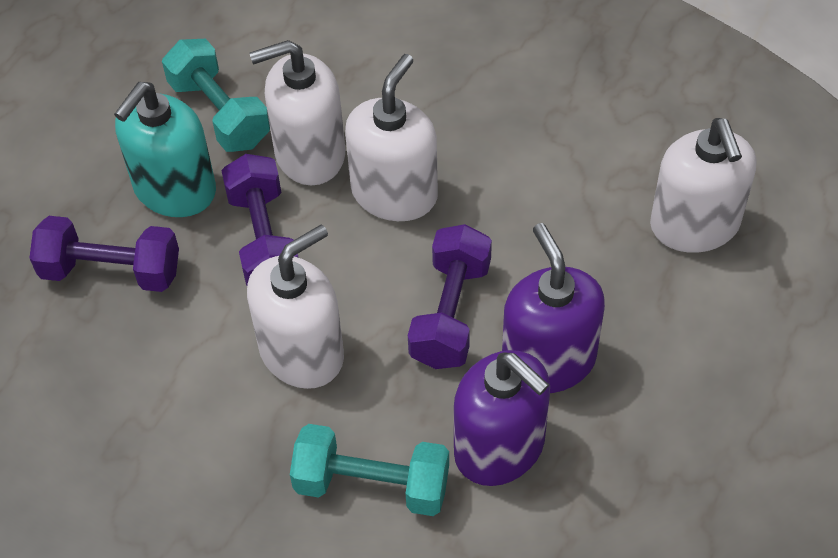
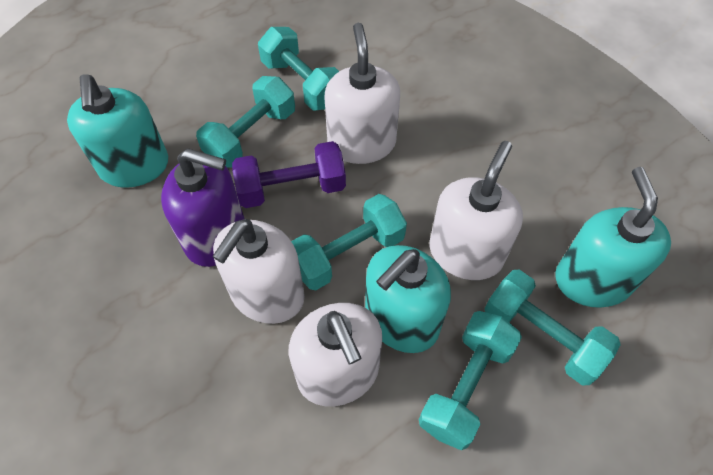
purple dumbbell: 3 -> 1
purple soap dispenser: 2 -> 1
turquoise dumbbell: 2 -> 5
turquoise soap dispenser: 1 -> 3

